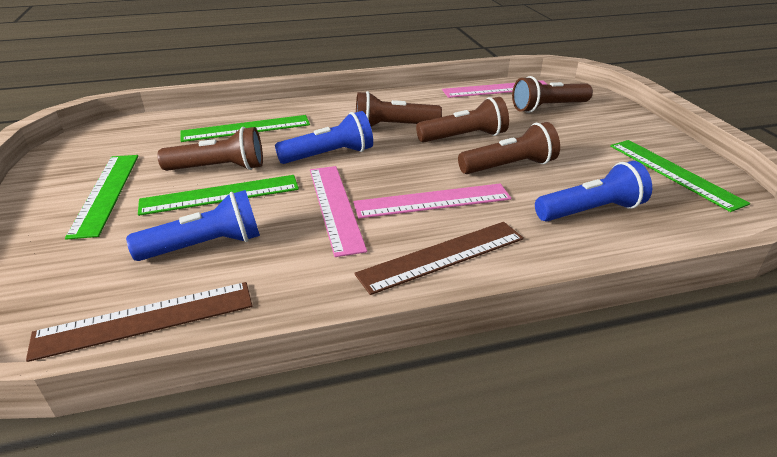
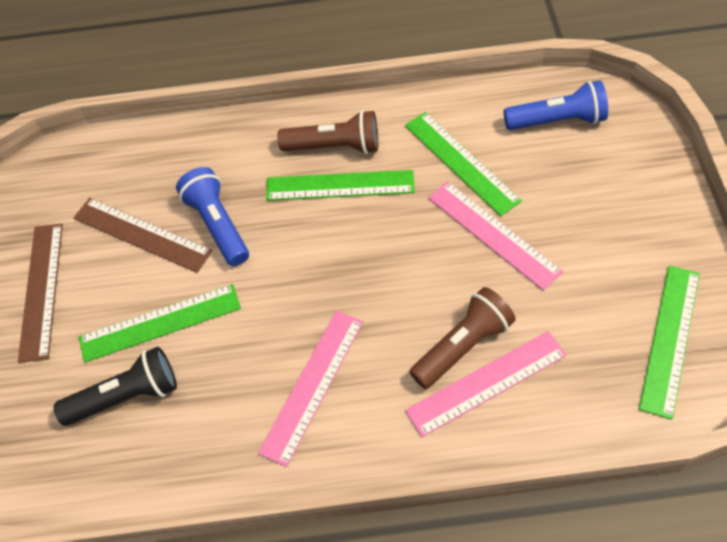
black flashlight: 0 -> 1
blue flashlight: 3 -> 2
brown flashlight: 5 -> 2

